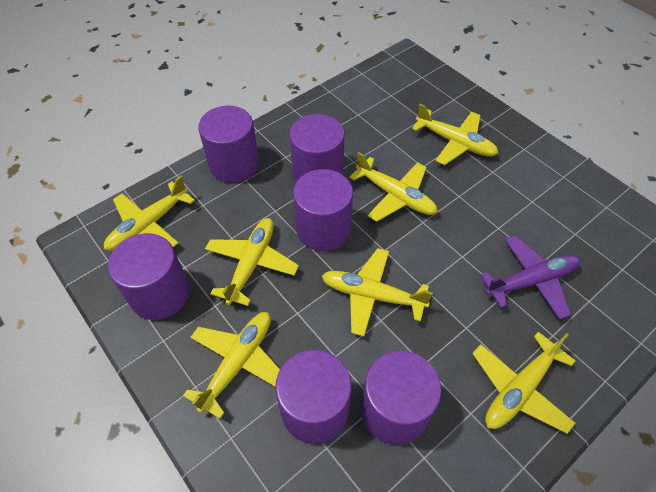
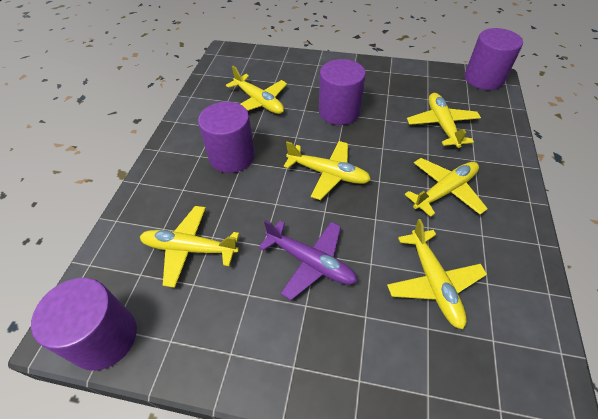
purple cylinder: 6 -> 4
yellow plane: 7 -> 6

